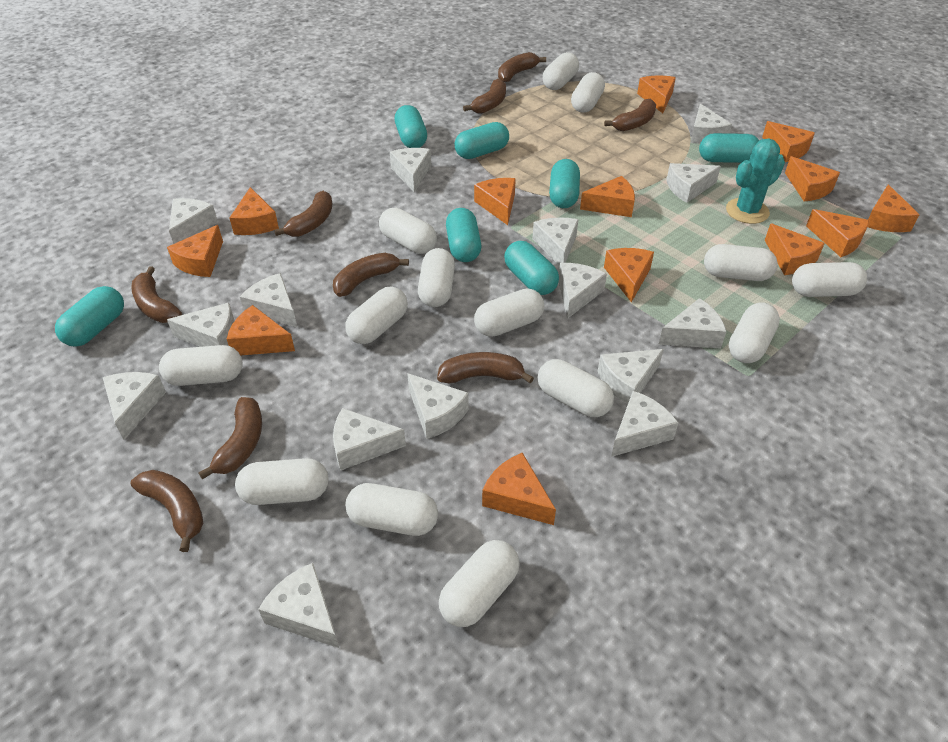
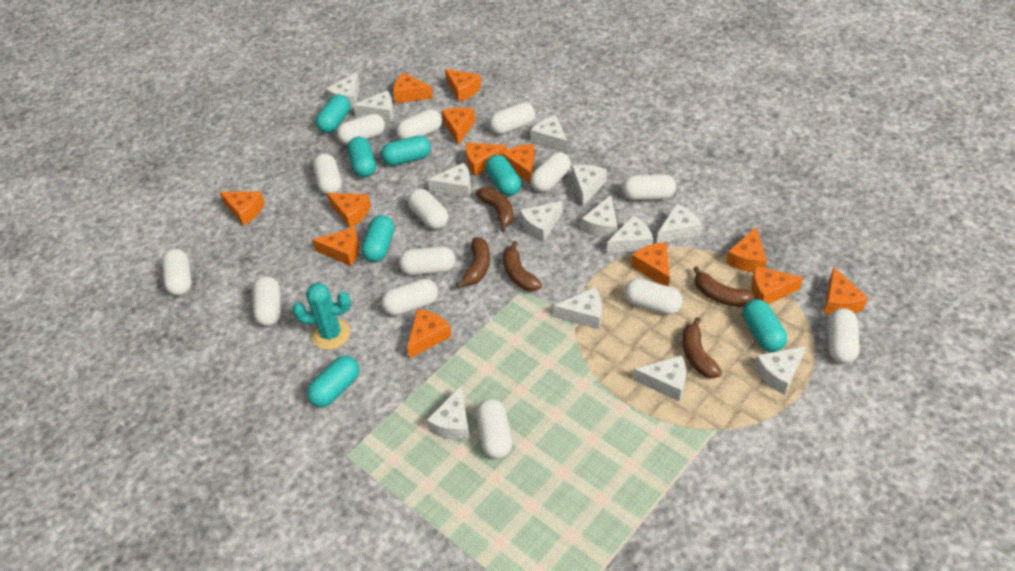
brown banana: 9 -> 5
white cheese: 15 -> 13

